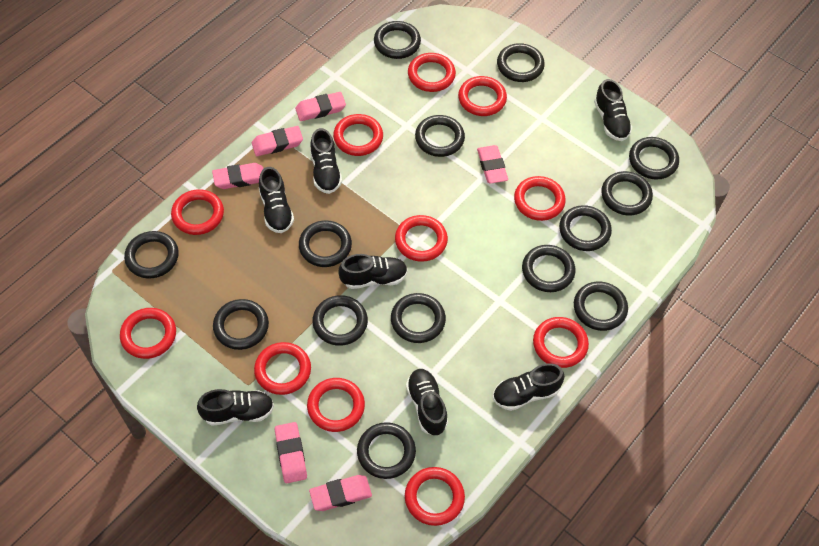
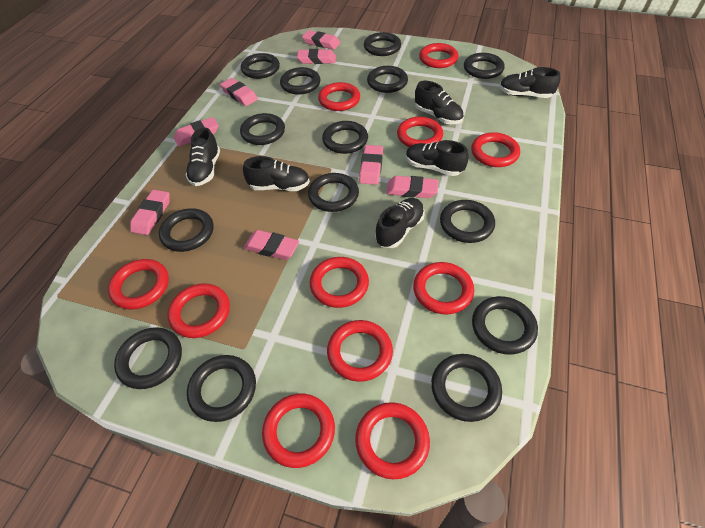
black shoe: 7 -> 6
pink eraser: 6 -> 8

